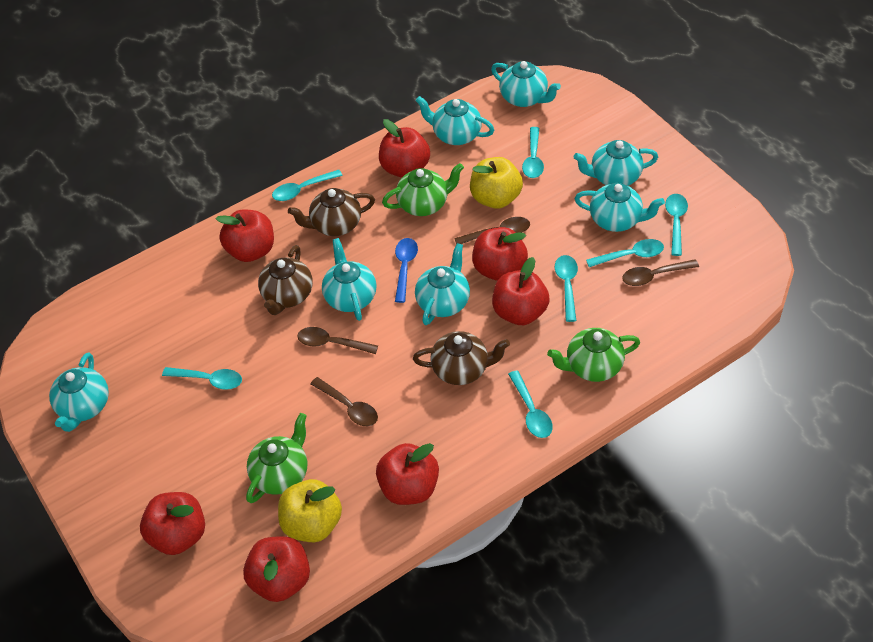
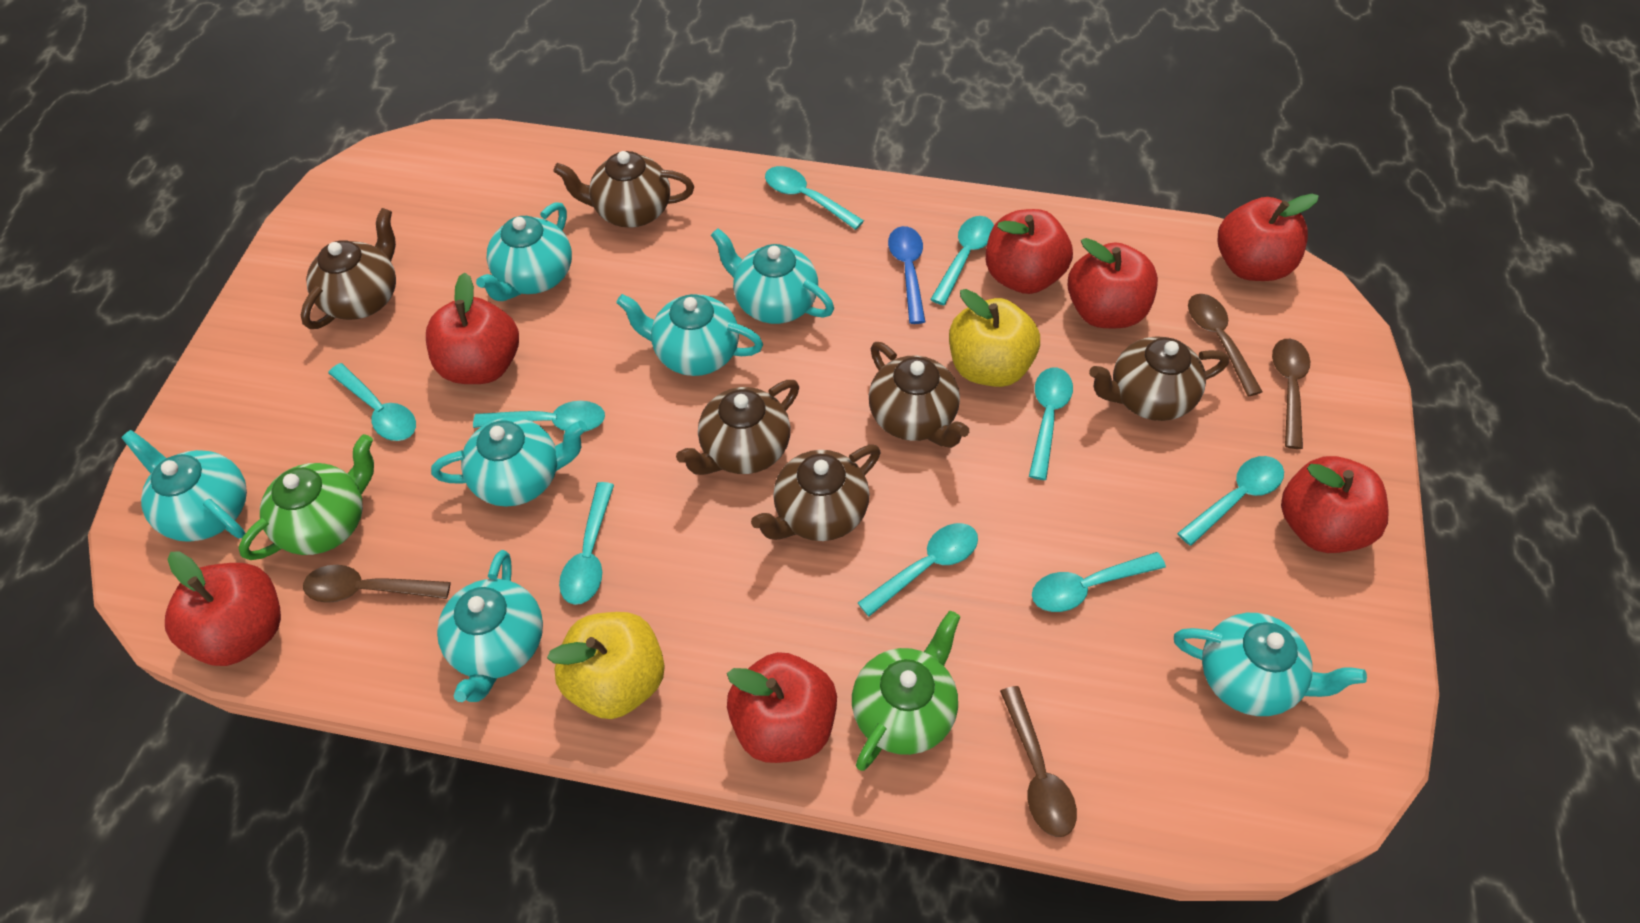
brown teapot: 3 -> 6
green teapot: 3 -> 2
turquoise spoon: 7 -> 9

